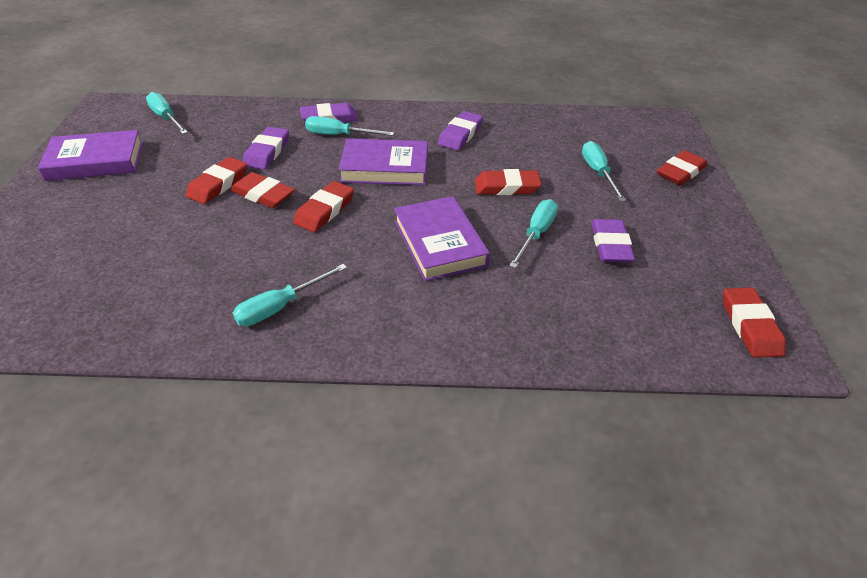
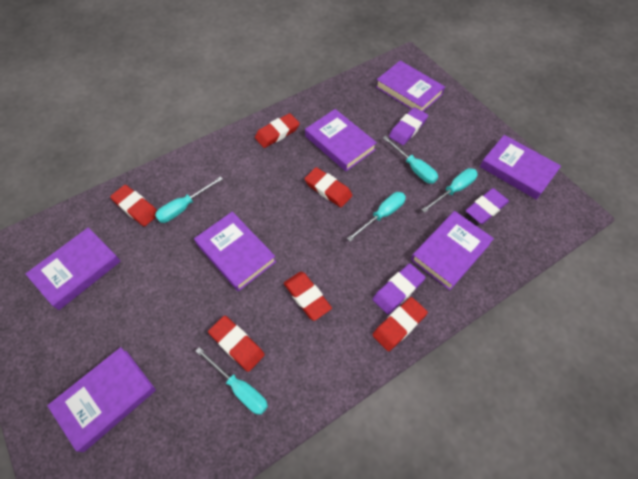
purple book: 3 -> 7
purple eraser: 4 -> 3

